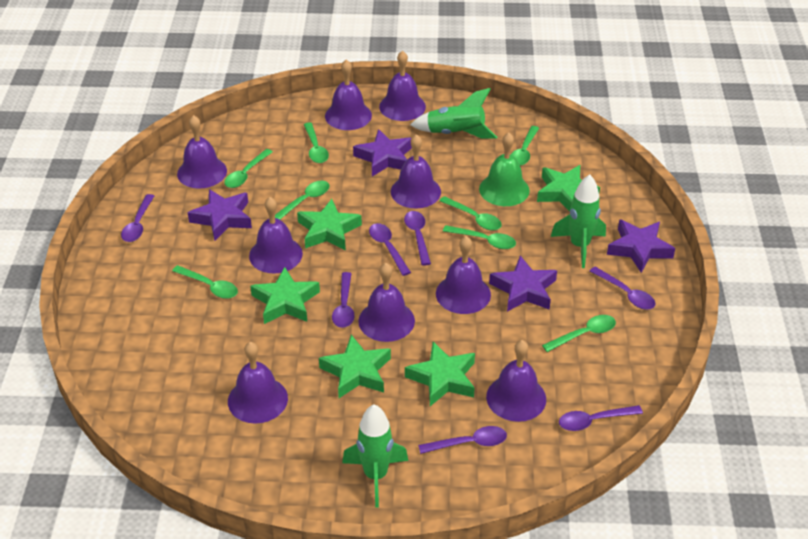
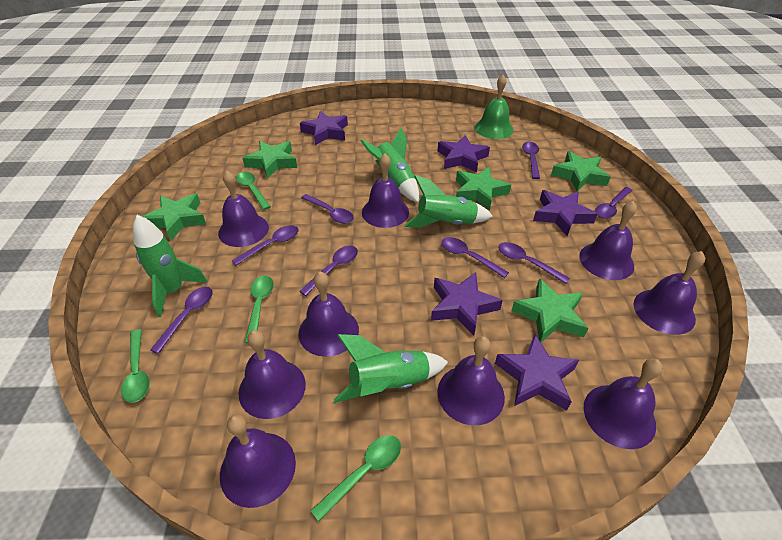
green rocket: 3 -> 4
green spoon: 8 -> 4
purple spoon: 7 -> 8
purple star: 4 -> 5

